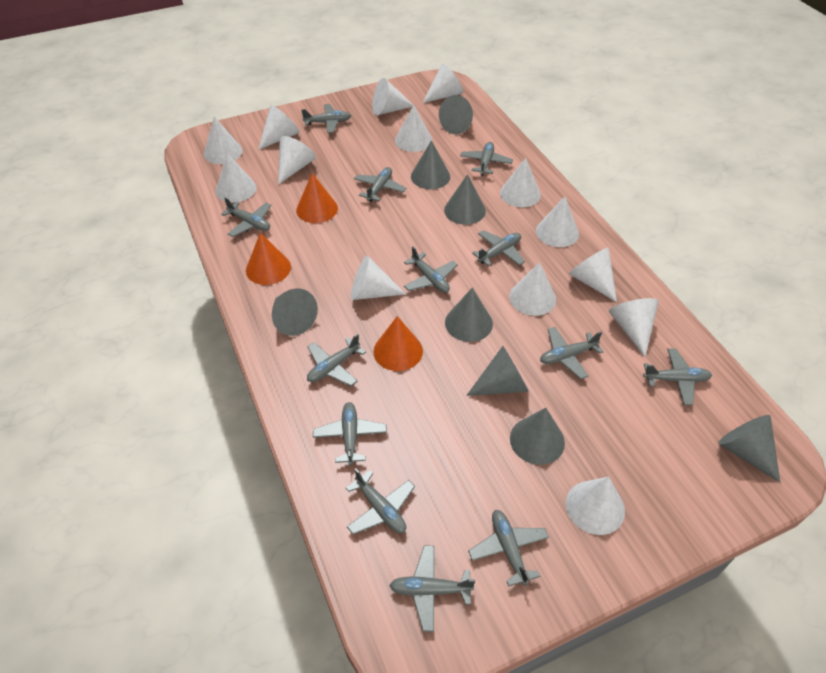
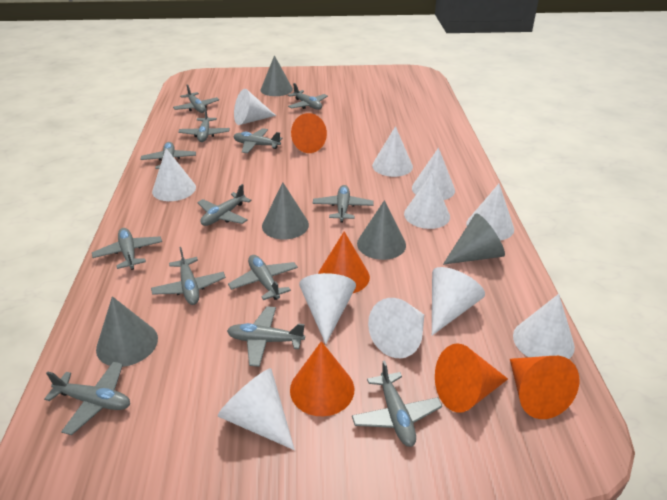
grey cone: 8 -> 5
orange cone: 3 -> 5
white cone: 14 -> 11

